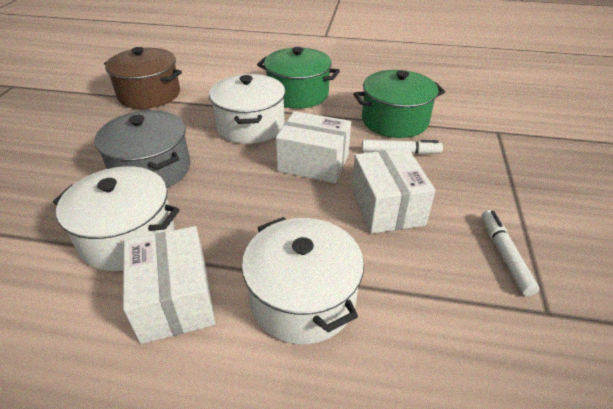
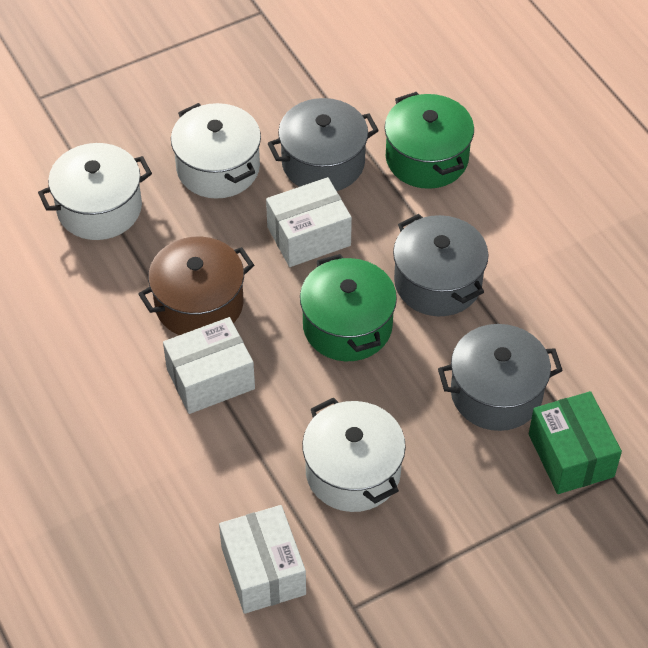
green box: 0 -> 1
grey pot: 1 -> 3
white marker: 2 -> 0

